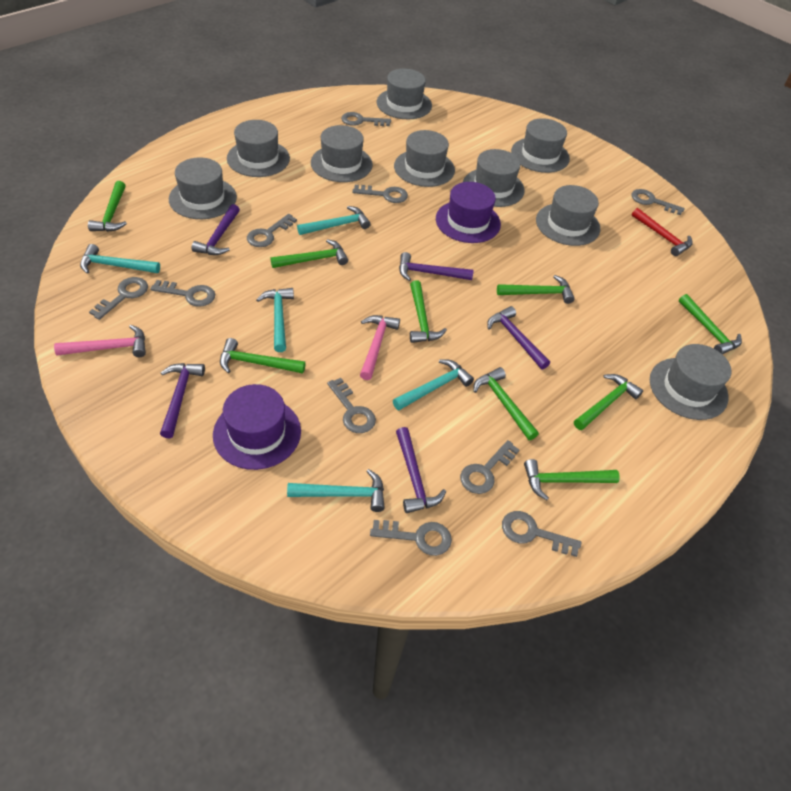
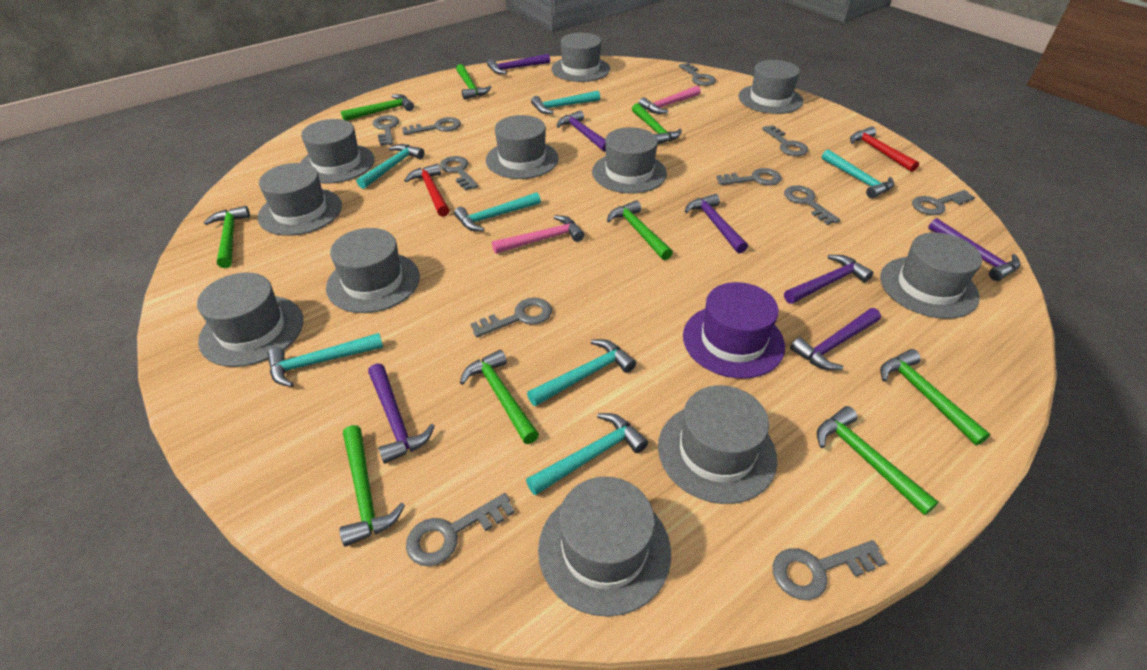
grey hat: 9 -> 11
grey key: 10 -> 11
purple hammer: 5 -> 7
purple hat: 2 -> 1
red hammer: 1 -> 2
turquoise hammer: 5 -> 7

